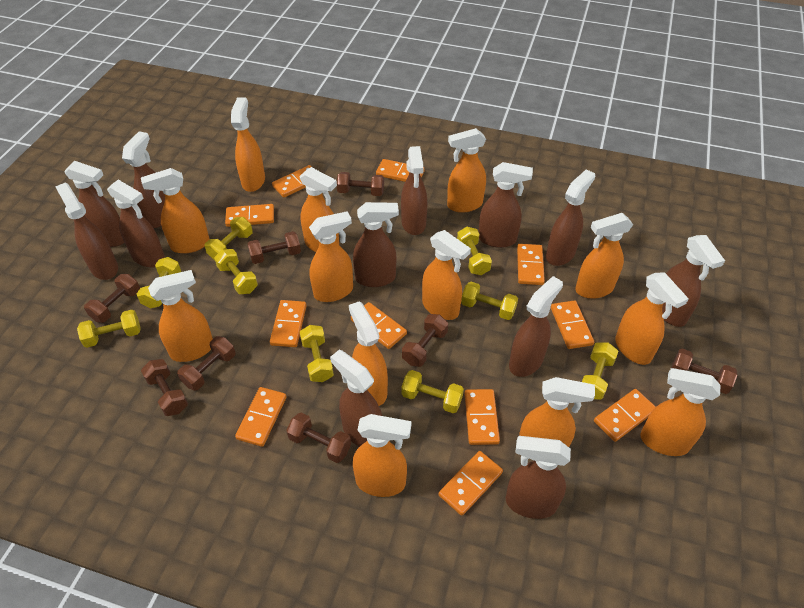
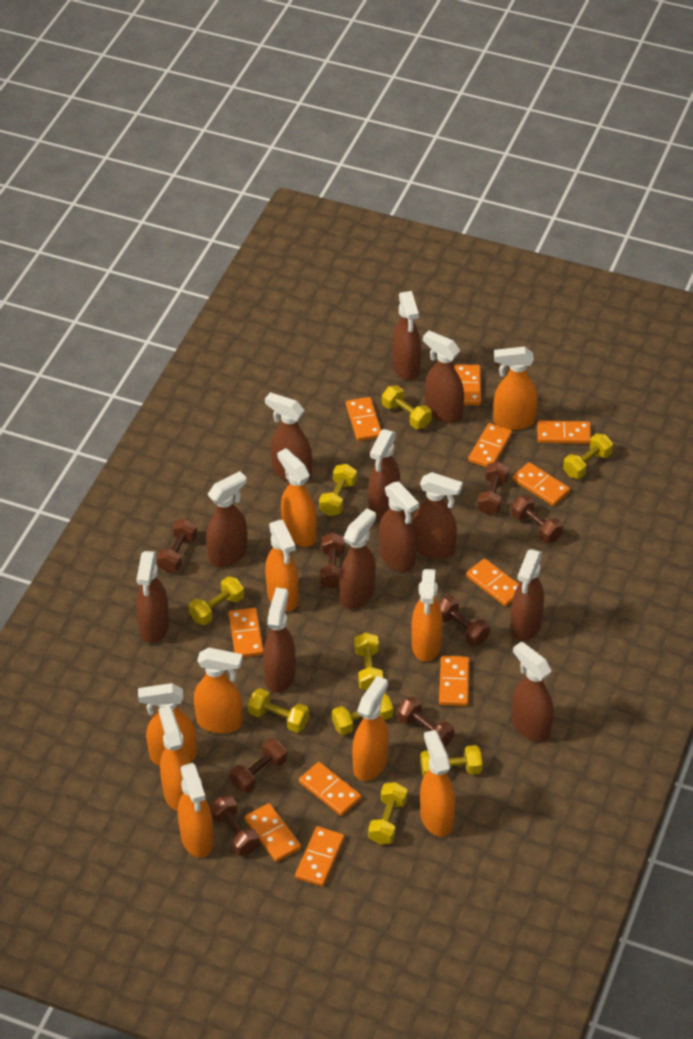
orange spray bottle: 13 -> 10

